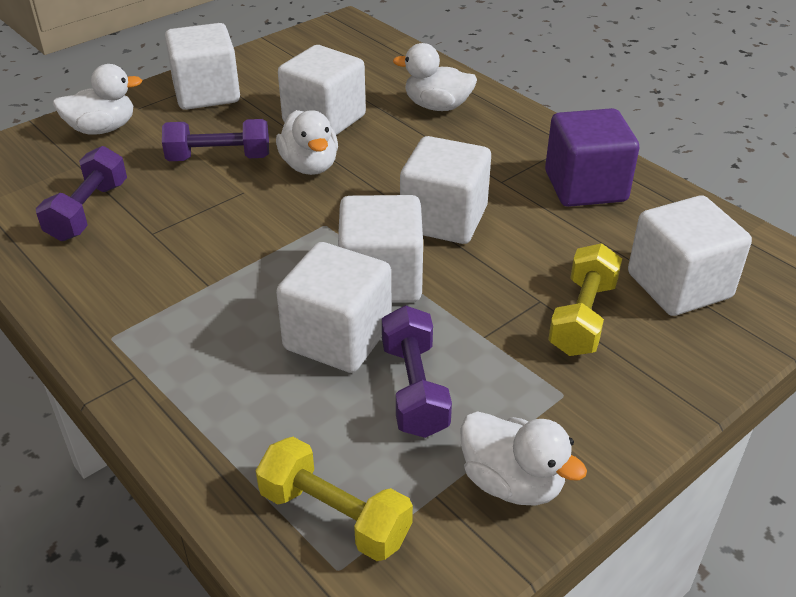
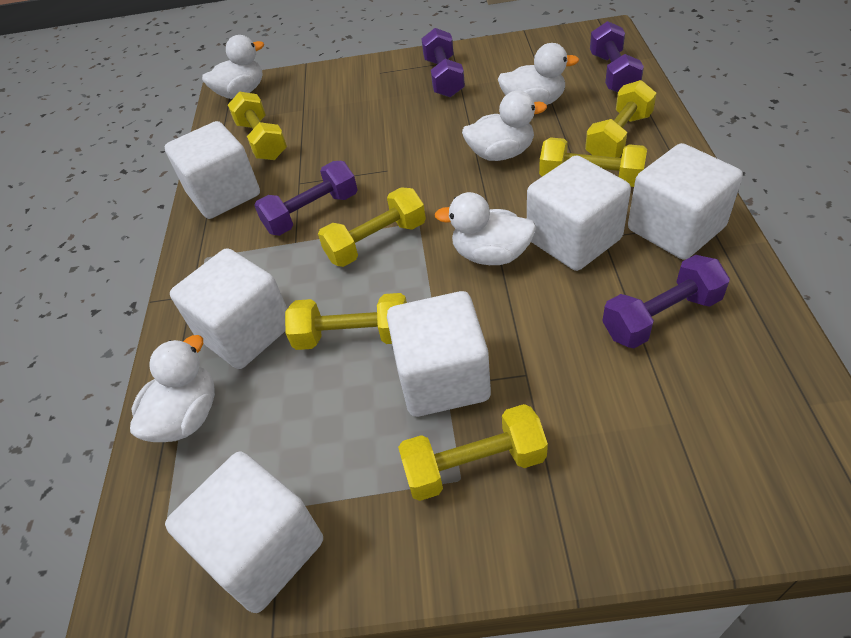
purple cube: 1 -> 0
purple dumbbell: 3 -> 4
white duck: 4 -> 5
yellow dumbbell: 2 -> 6

